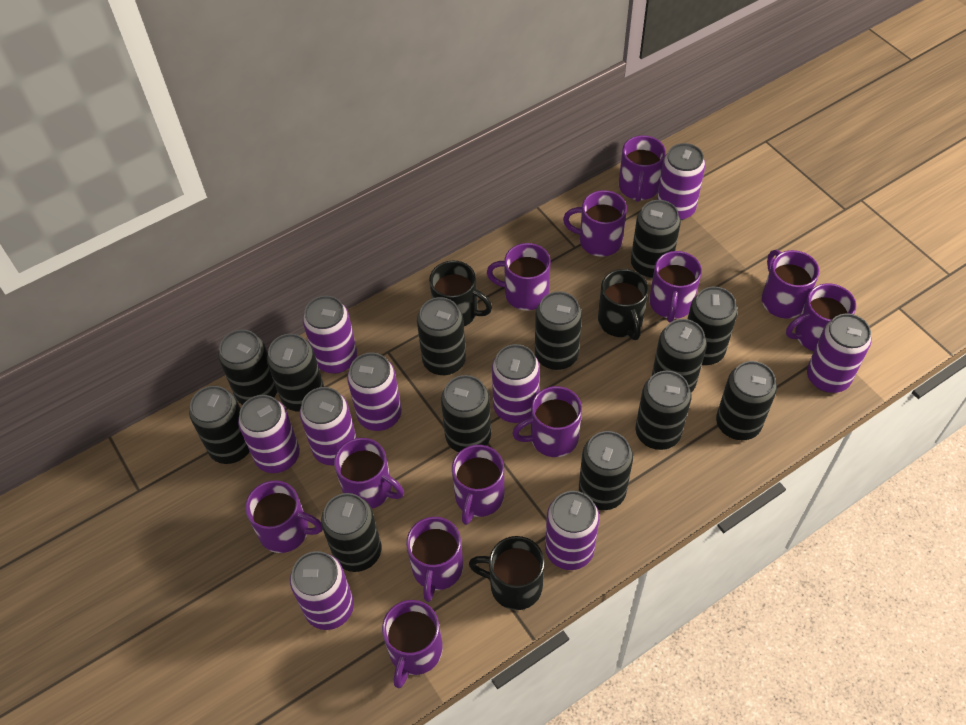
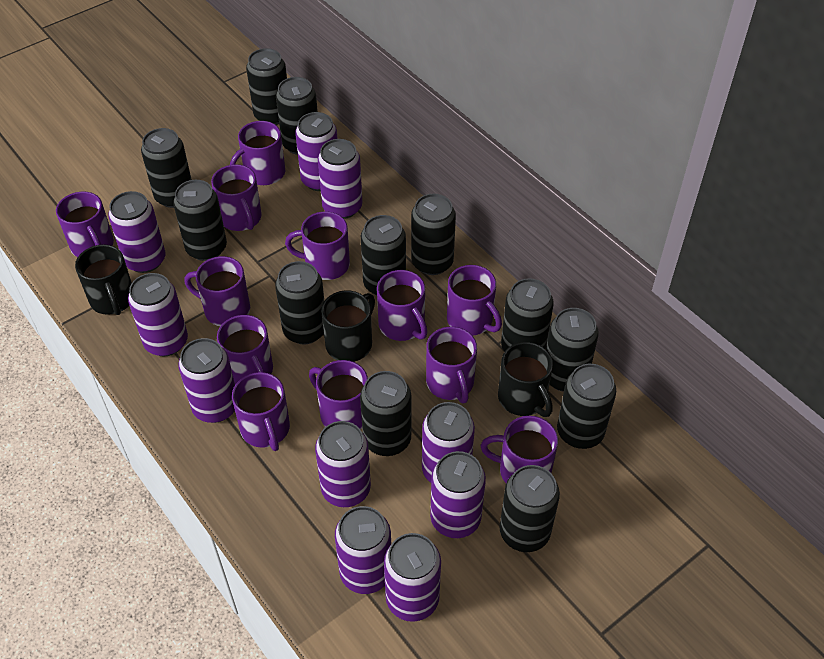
black can: 13 -> 12
purple can: 9 -> 10

